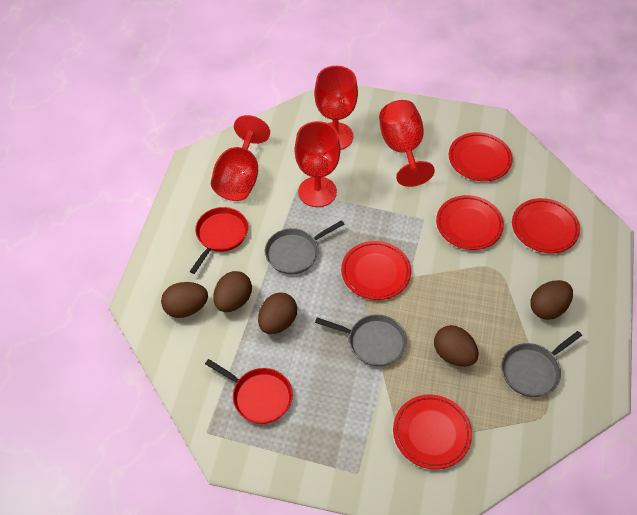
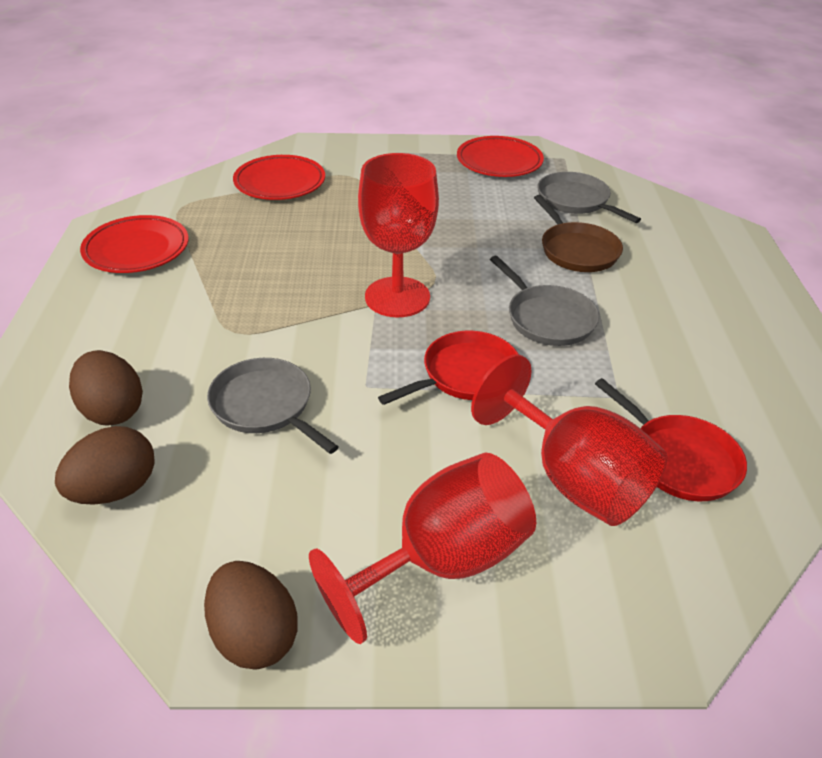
brown egg: 5 -> 3
brown pan: 0 -> 1
red goblet: 4 -> 3
red plate: 5 -> 3

